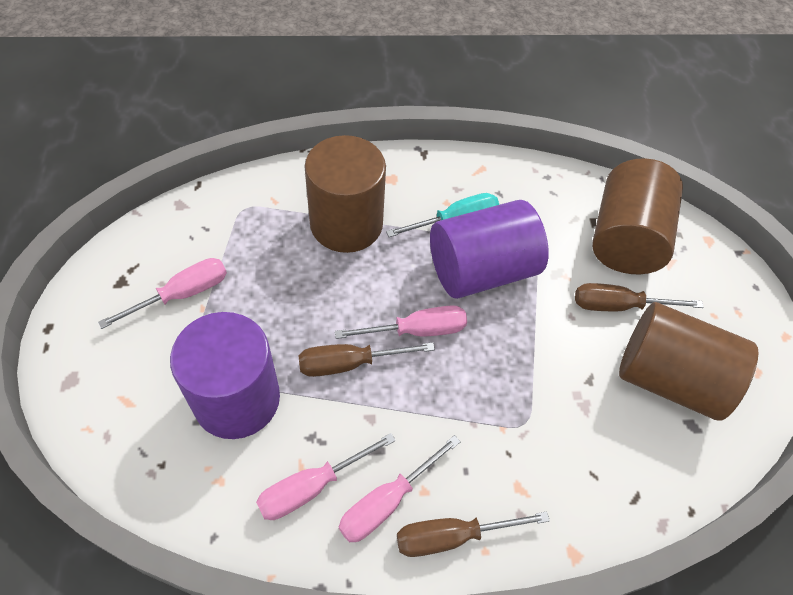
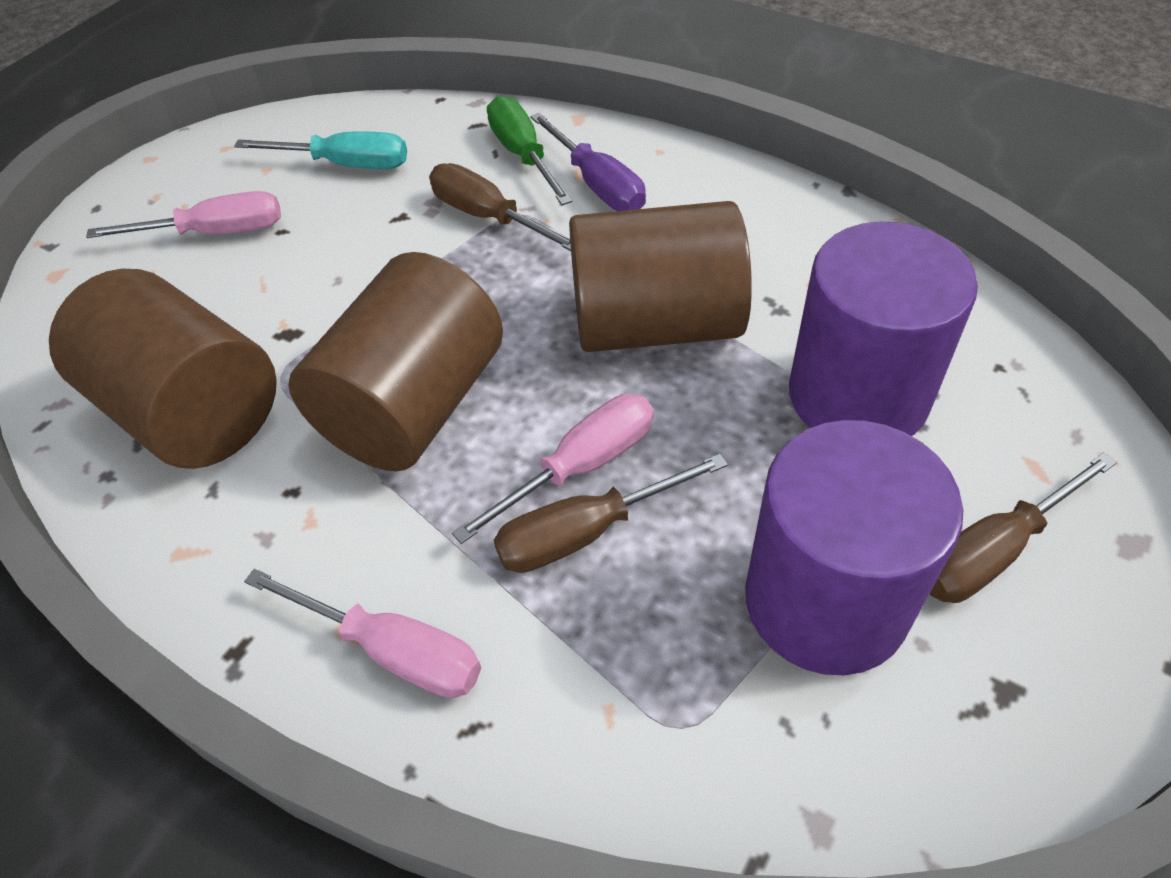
green screwdriver: 0 -> 1
pink screwdriver: 4 -> 3
purple screwdriver: 0 -> 1

